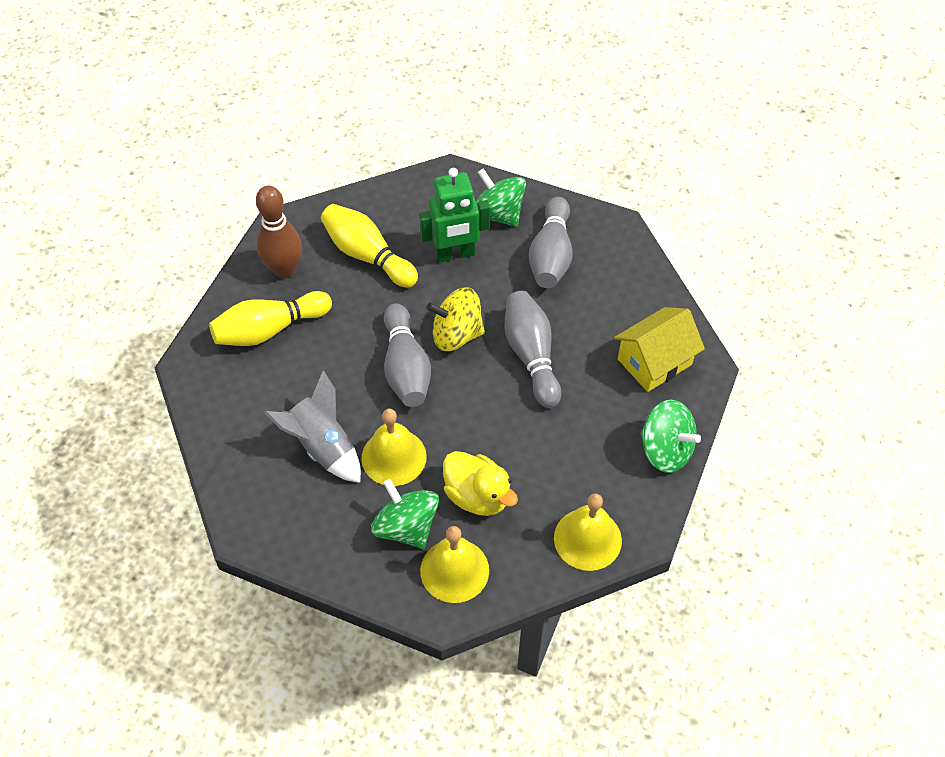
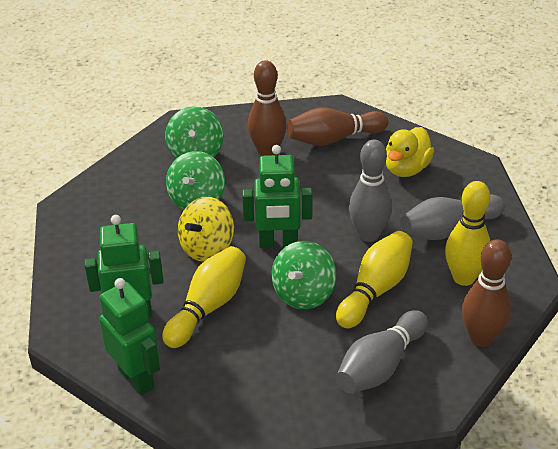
brown bowling pin: 1 -> 3
green robot: 1 -> 3
grey rocket: 1 -> 0
yellow bell: 3 -> 0
yellow bowling pin: 2 -> 3
yellow house: 1 -> 0

